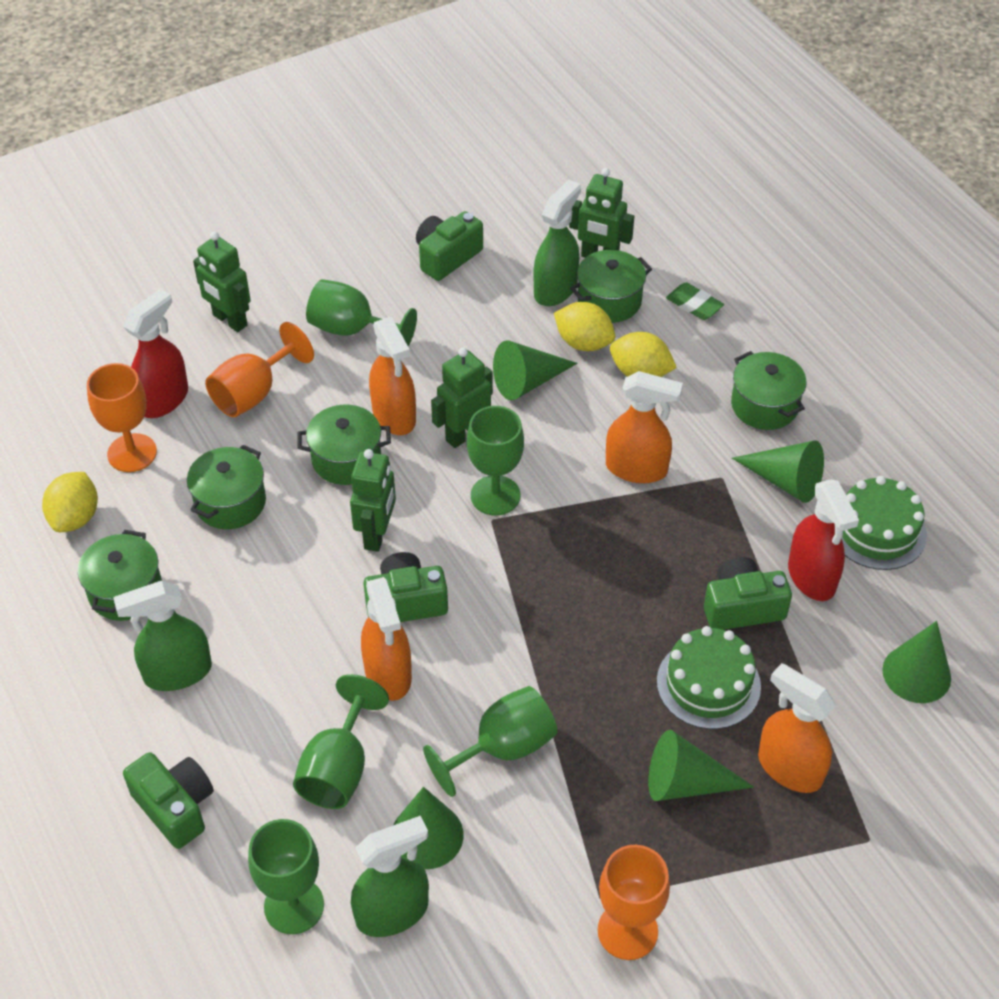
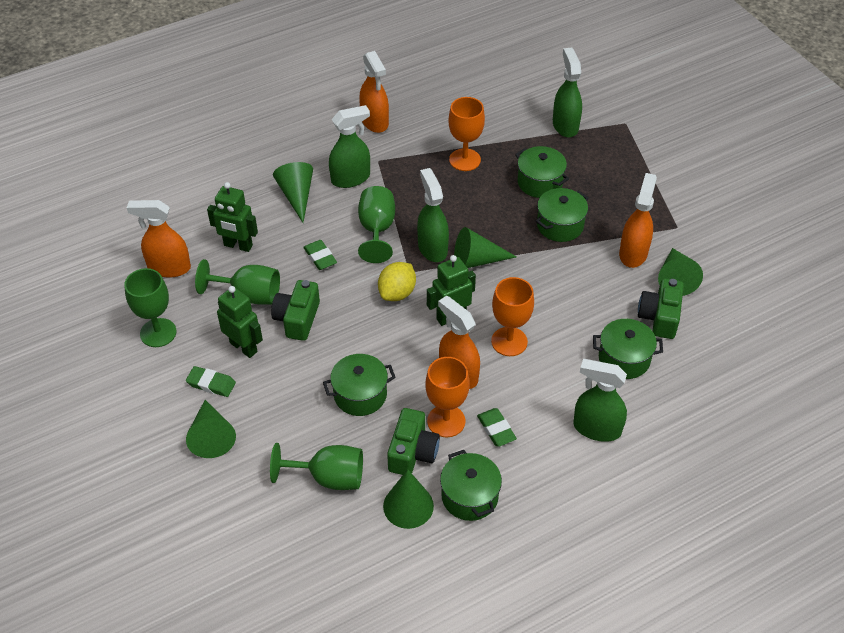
green cake: 2 -> 0
green camera: 4 -> 3
green eraser: 1 -> 3
green goblet: 5 -> 4
green robot: 4 -> 3
green spray bottle: 3 -> 4
red spray bottle: 2 -> 0
yellow lemon: 3 -> 1

